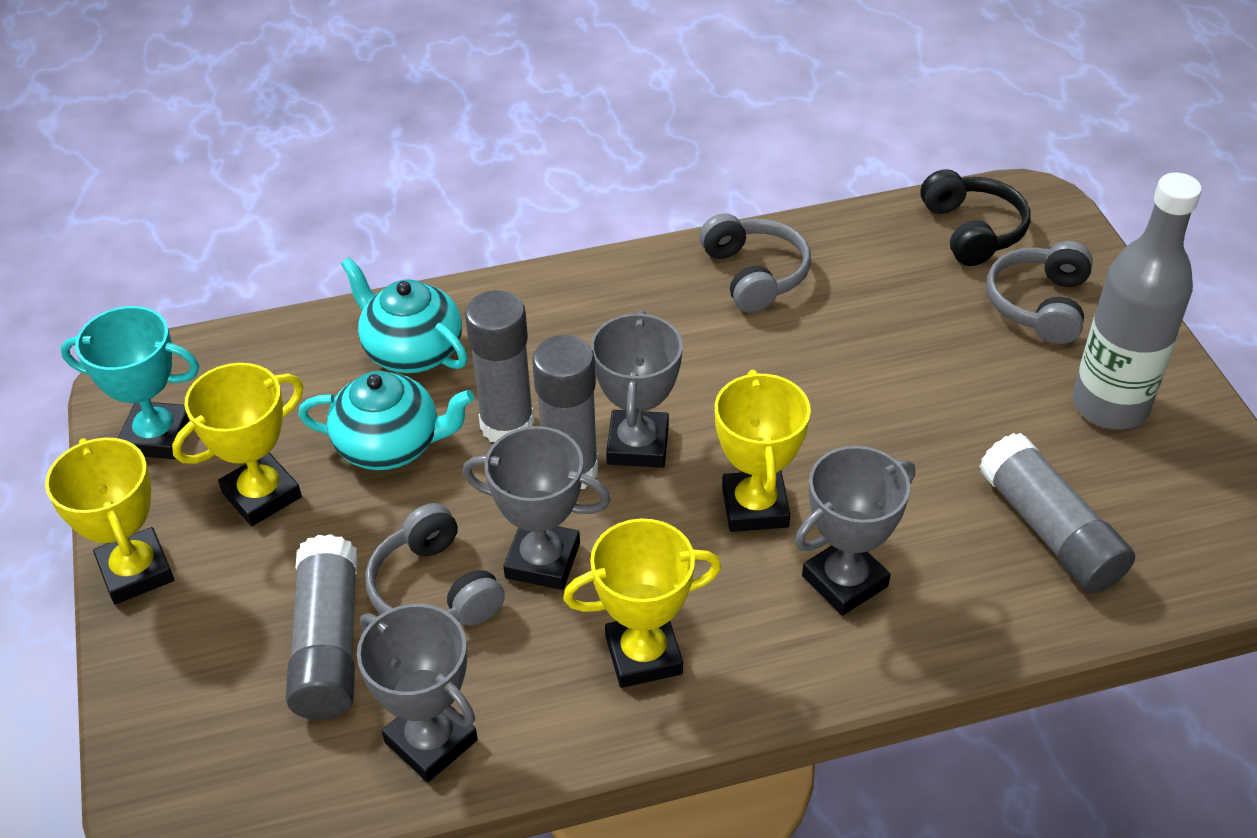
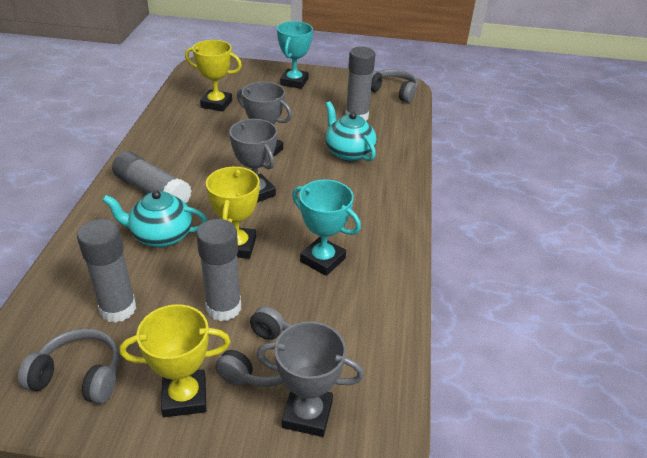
black headphones: 1 -> 0
grey bottle: 1 -> 0
grey trophy: 4 -> 3
turquoise trophy: 1 -> 2
yellow trophy: 4 -> 3

